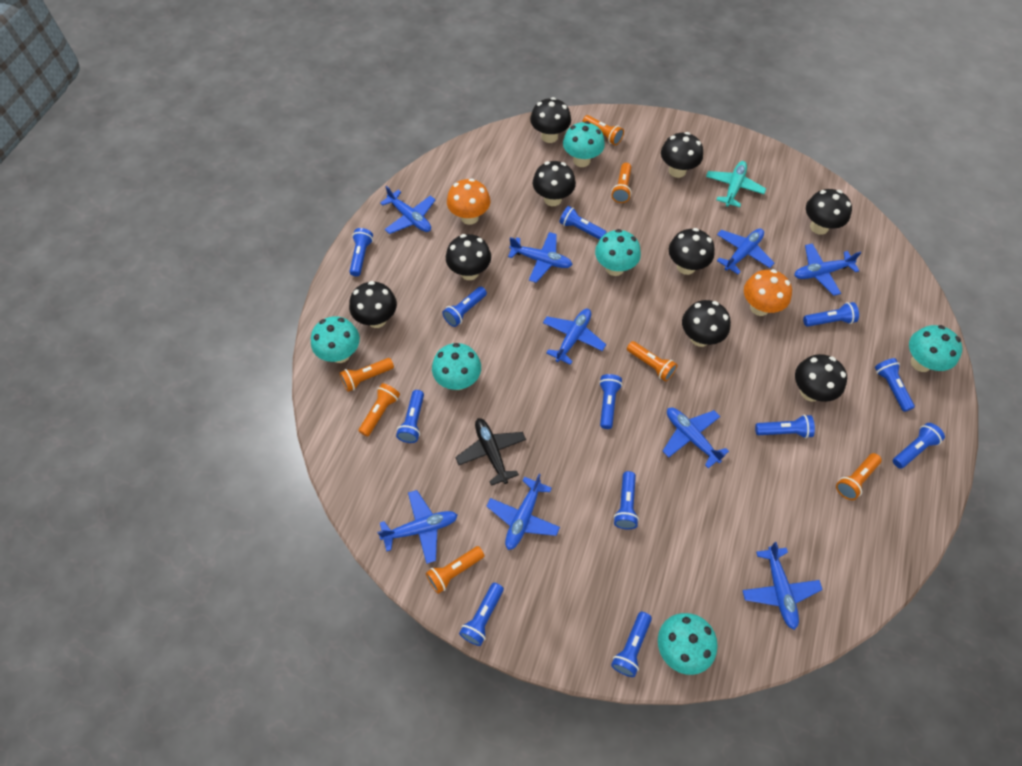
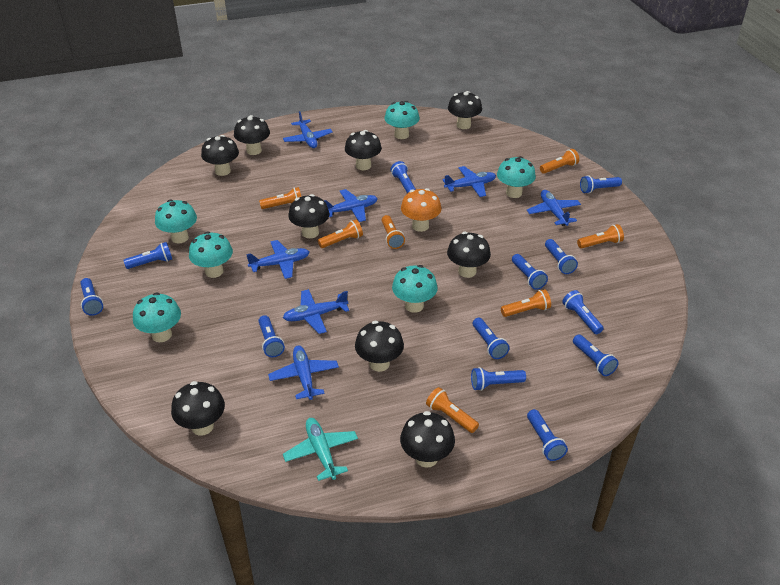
black plane: 1 -> 0
blue plane: 9 -> 7
orange mushroom: 2 -> 1

